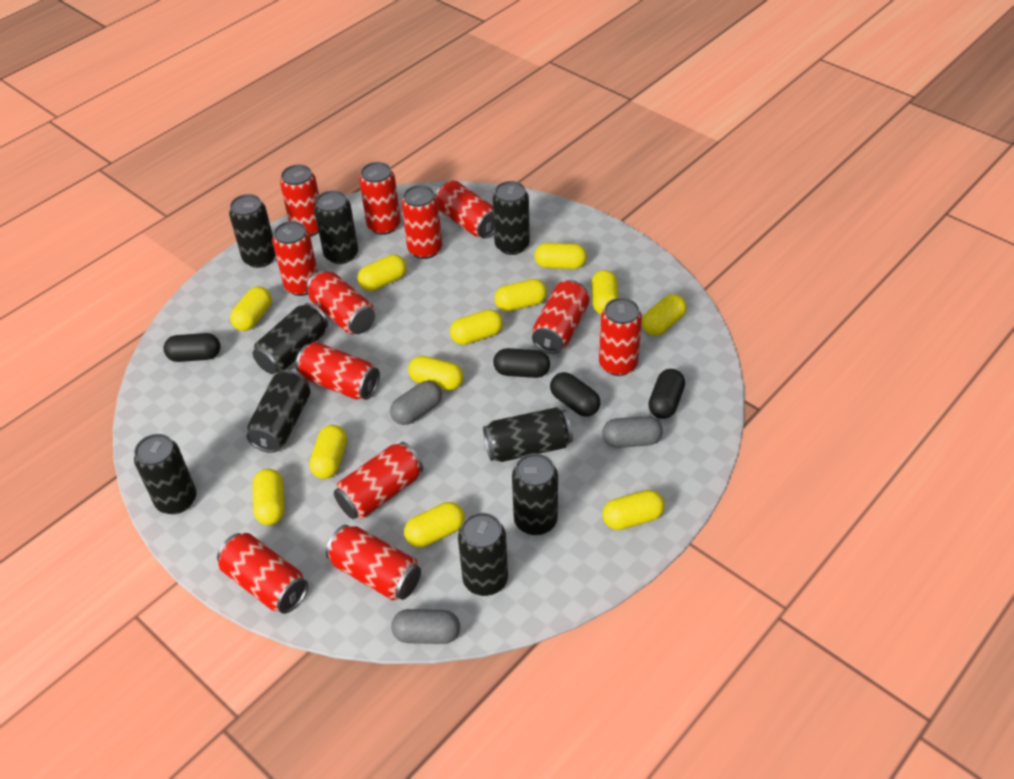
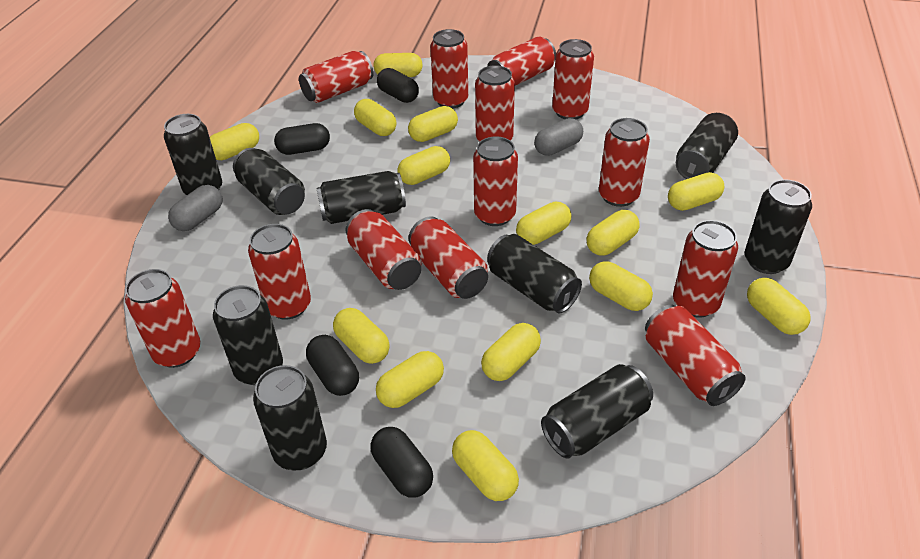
grey capsule: 3 -> 2
red can: 12 -> 13
yellow capsule: 12 -> 14

